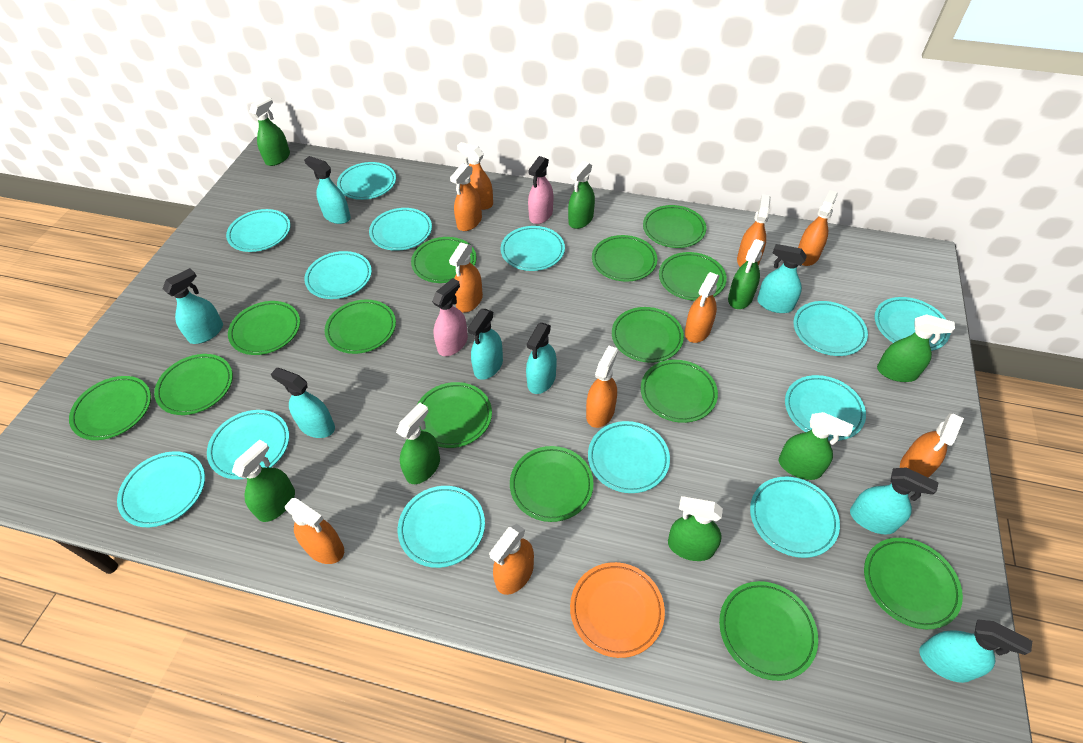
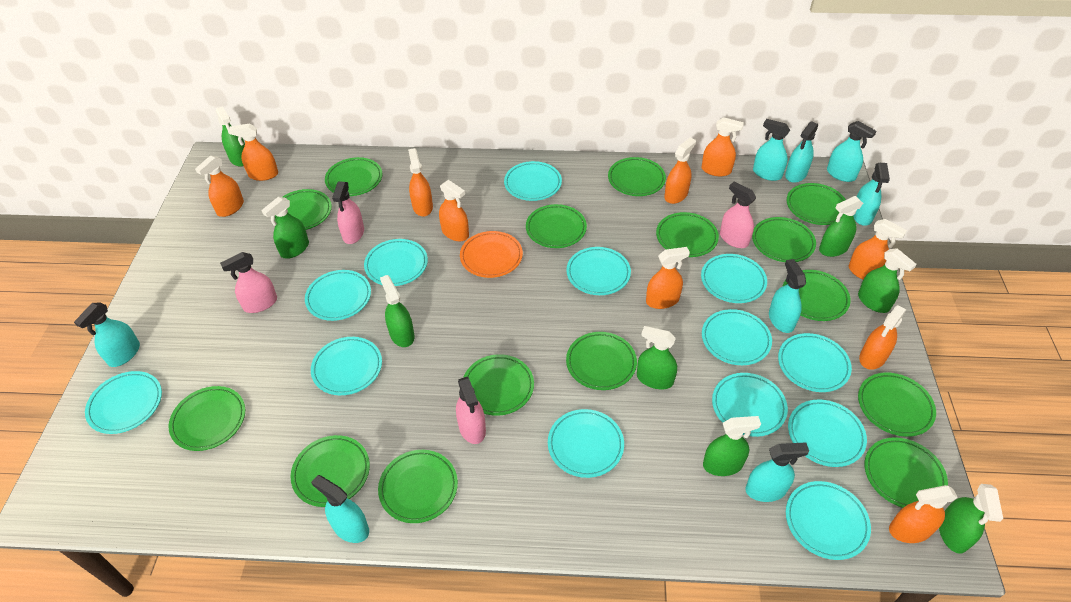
green plate: 14 -> 15
pink spray bottle: 2 -> 4

